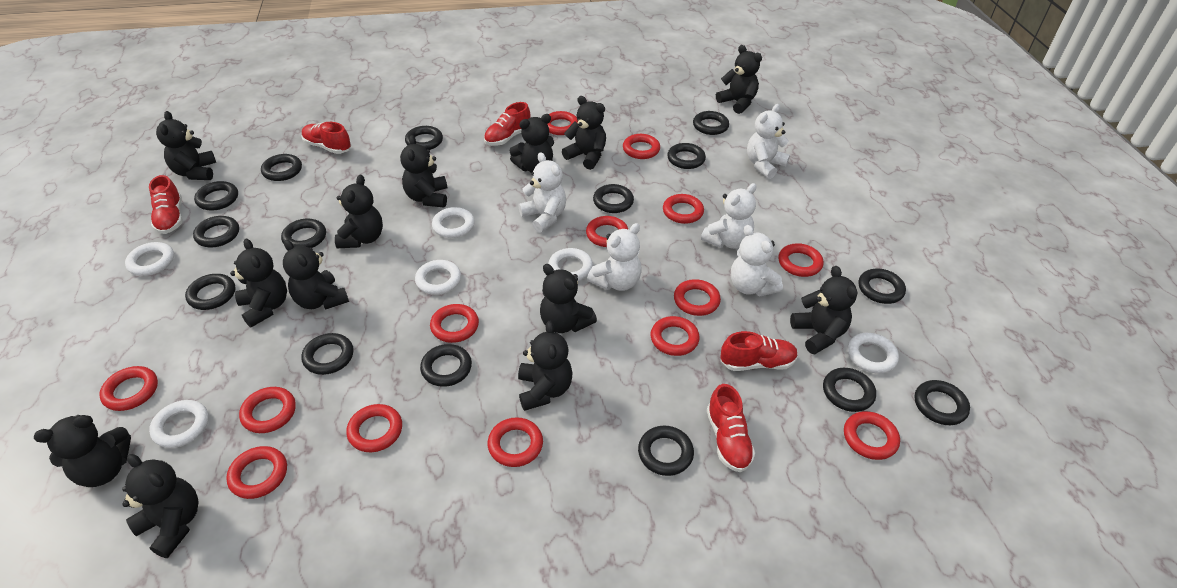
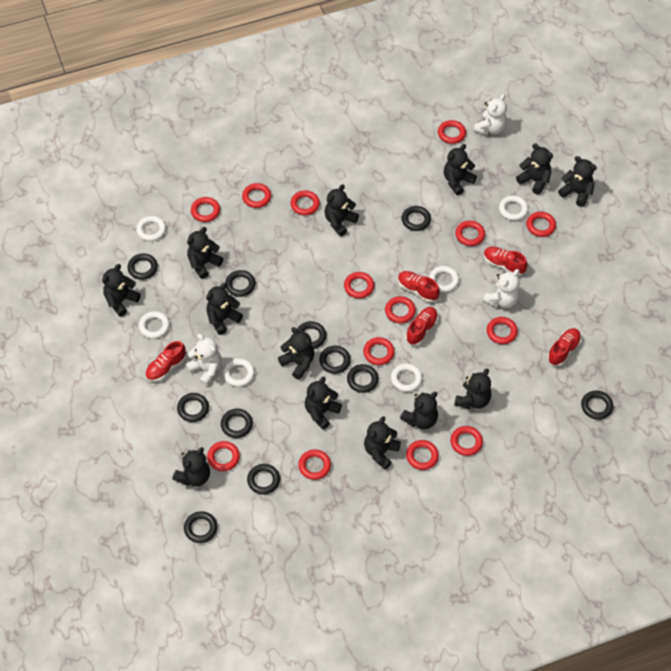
black ring: 15 -> 11
white teddy bear: 5 -> 3

